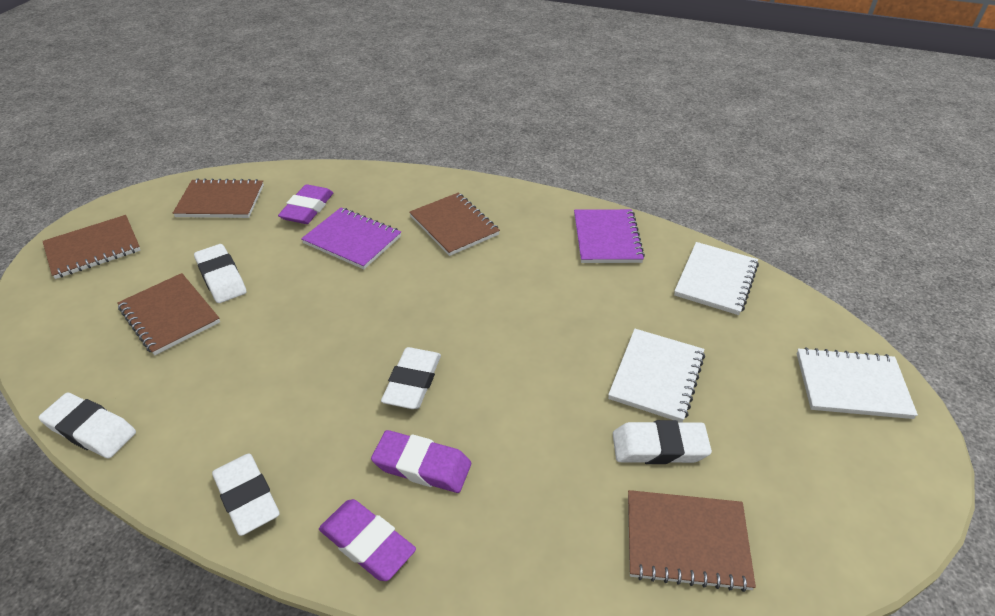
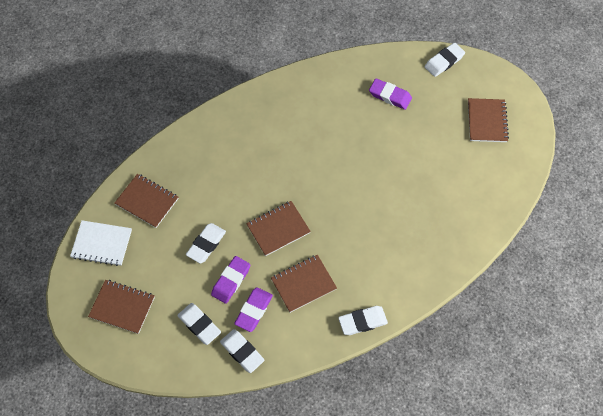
purple notebook: 2 -> 0
white notebook: 3 -> 1

